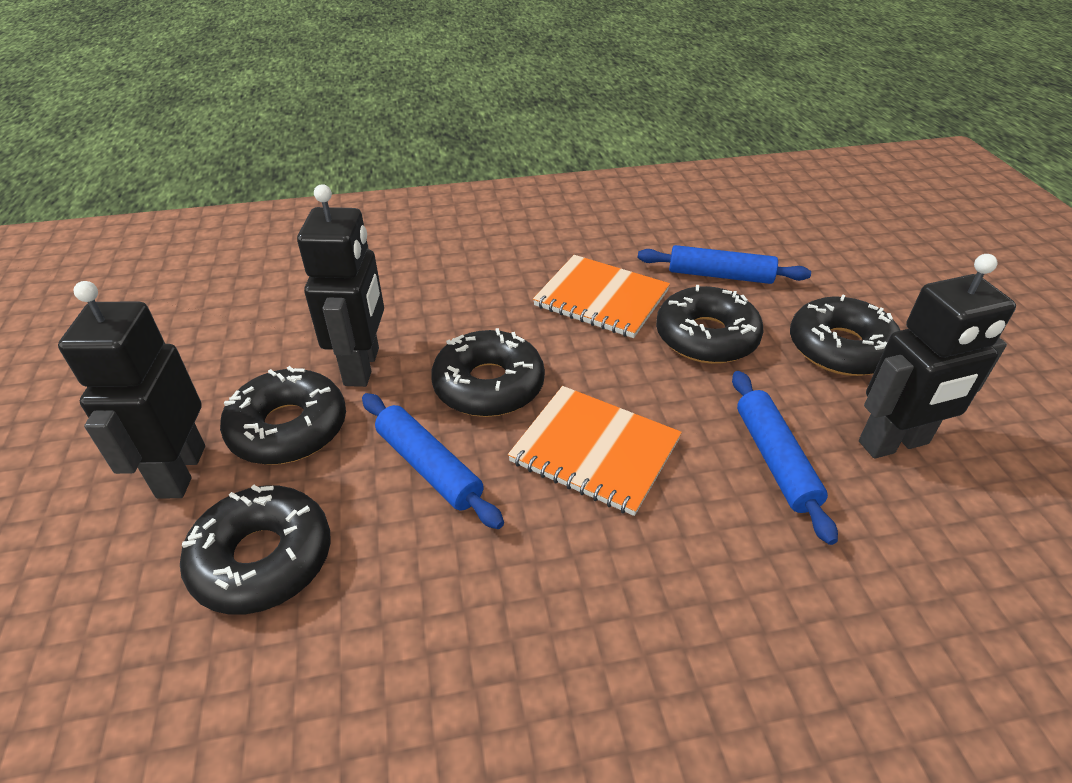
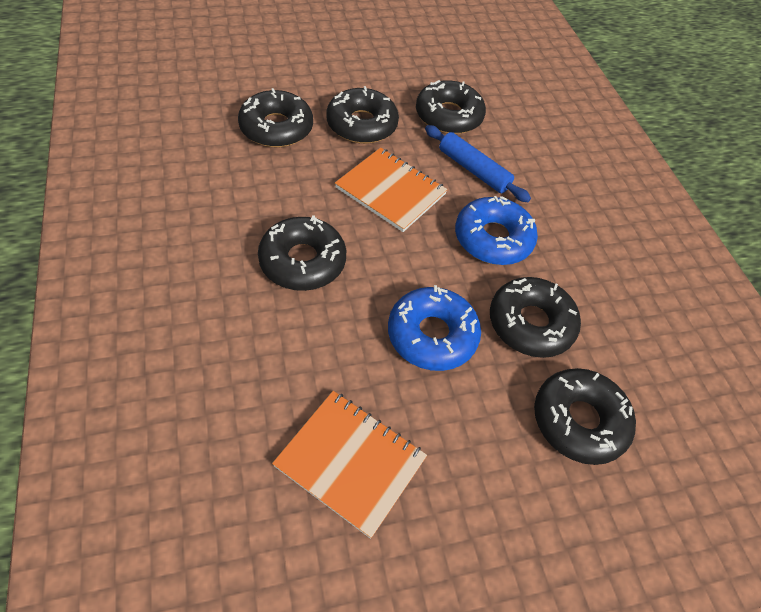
black donut: 5 -> 6
black robot: 3 -> 0
blue donut: 0 -> 2
blue rolling pin: 3 -> 1

